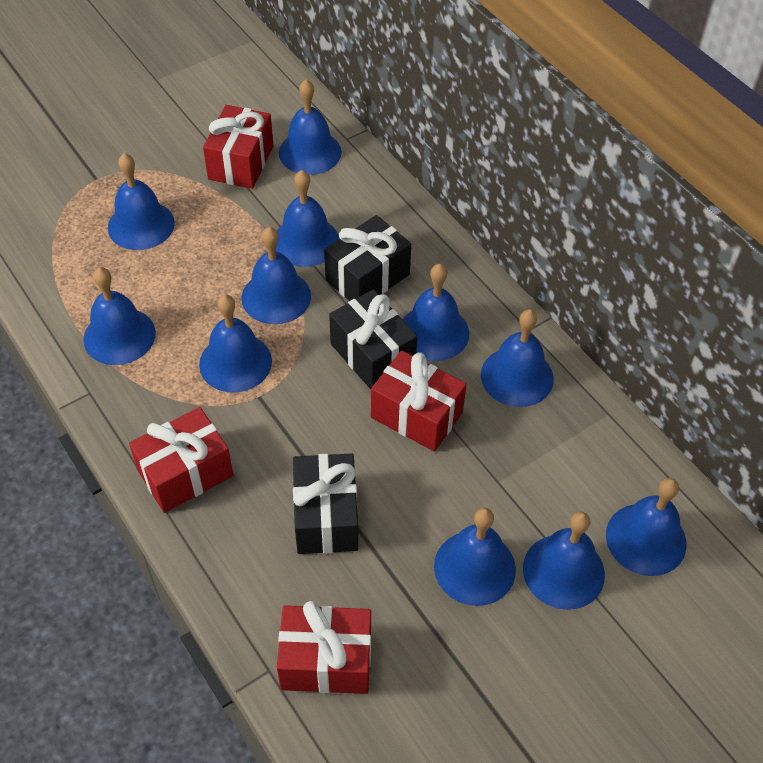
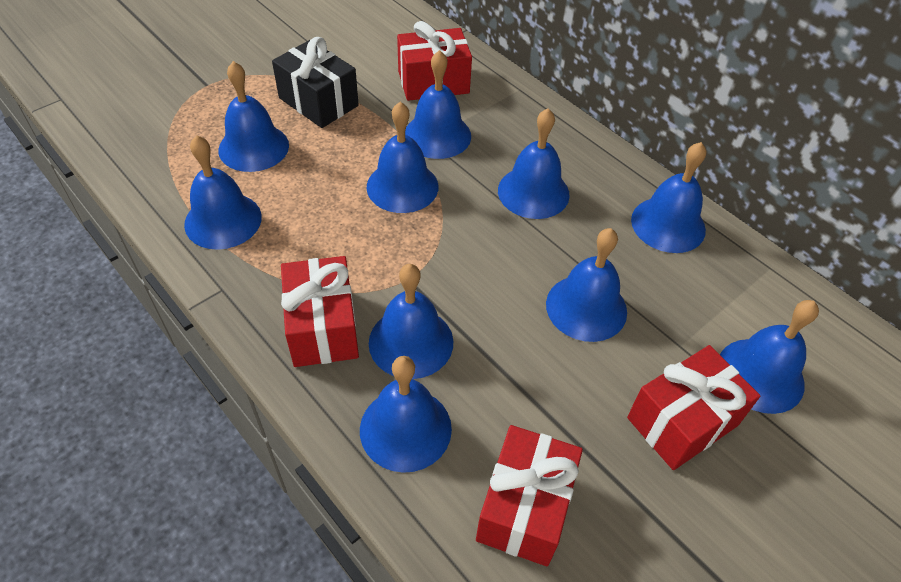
black gift: 3 -> 1
blue bell: 11 -> 10

